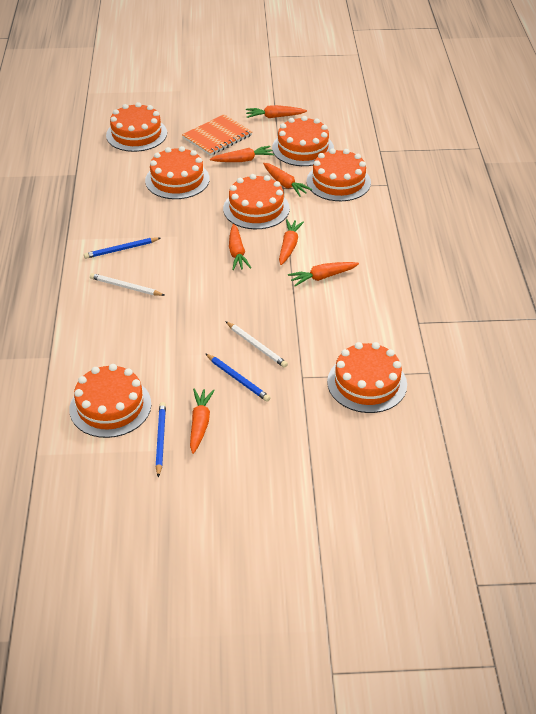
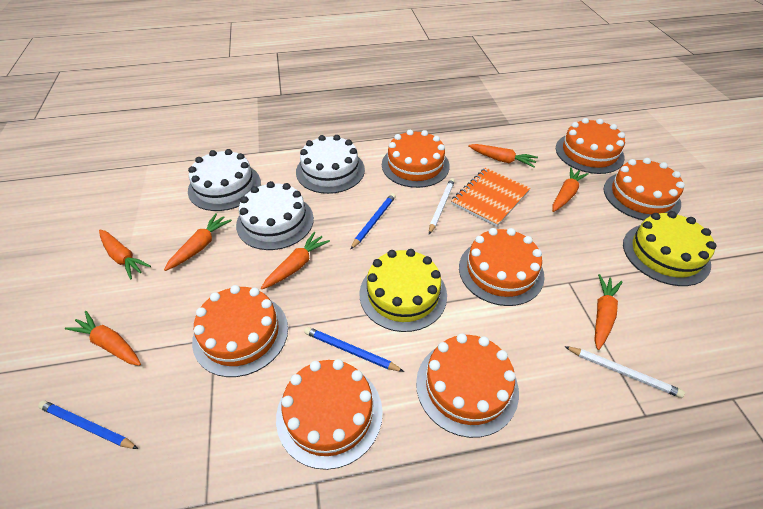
white cake: 0 -> 3
yellow cake: 0 -> 2

